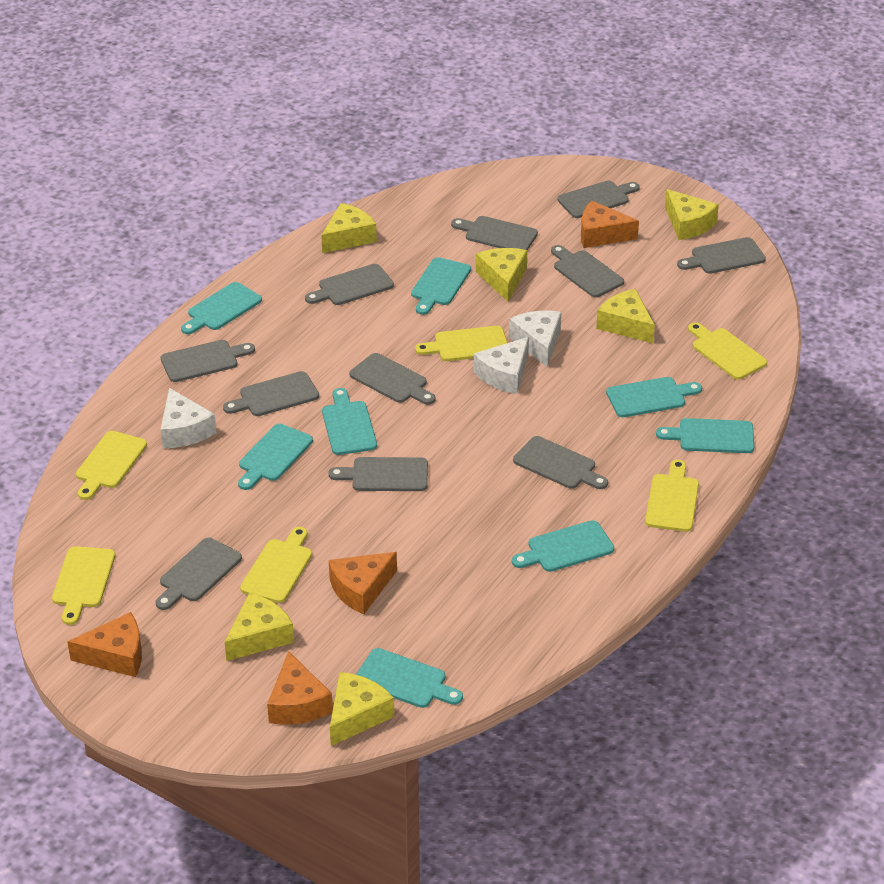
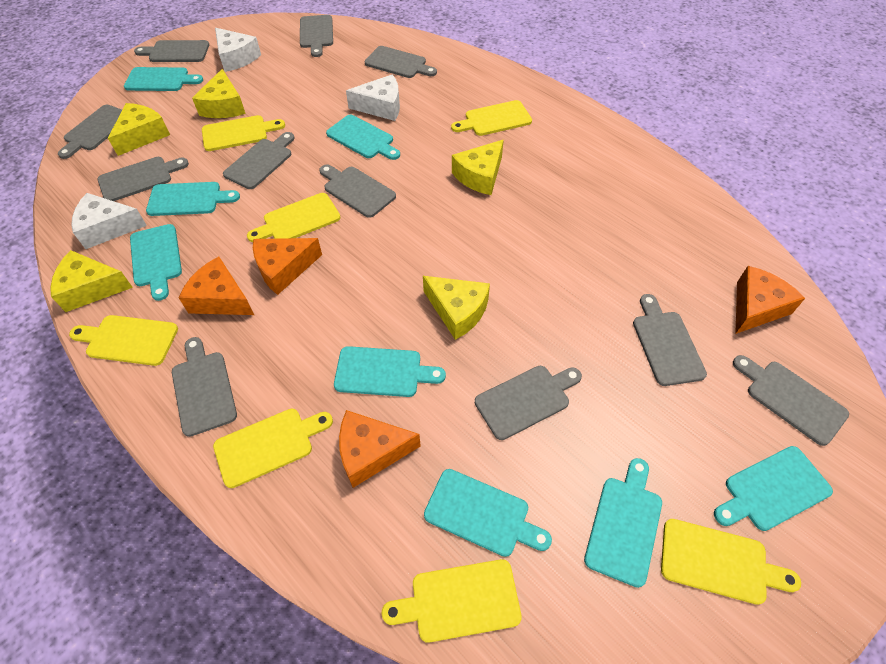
yellow cheese: 6 -> 5
yellow cutting board: 6 -> 7

